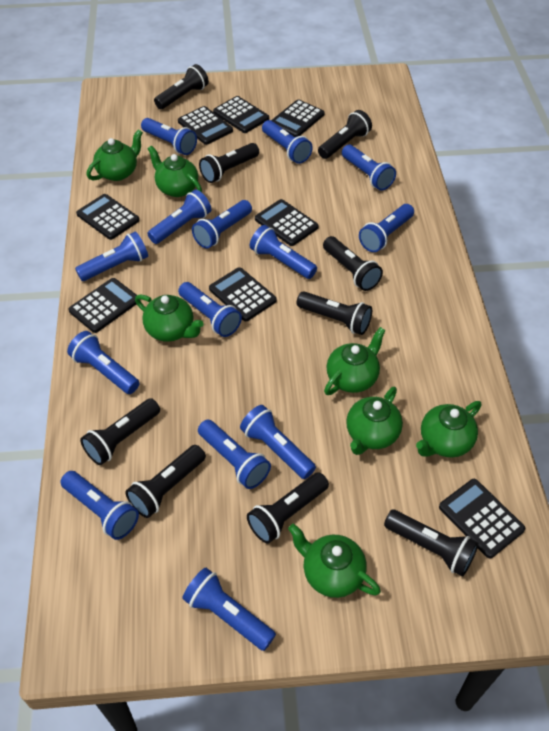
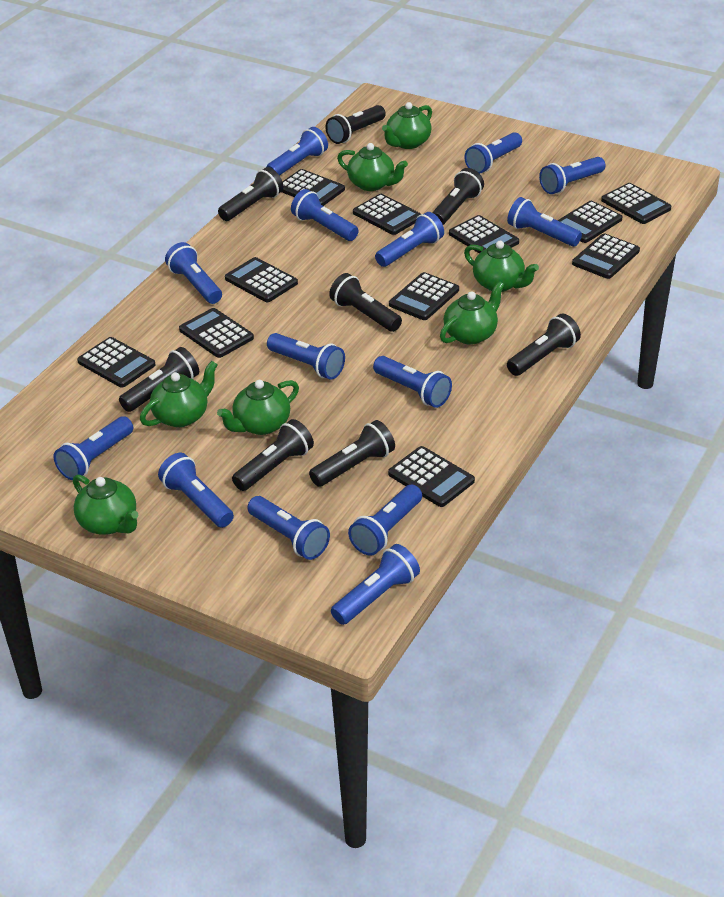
black calculator: 8 -> 11
black flashlight: 9 -> 8

